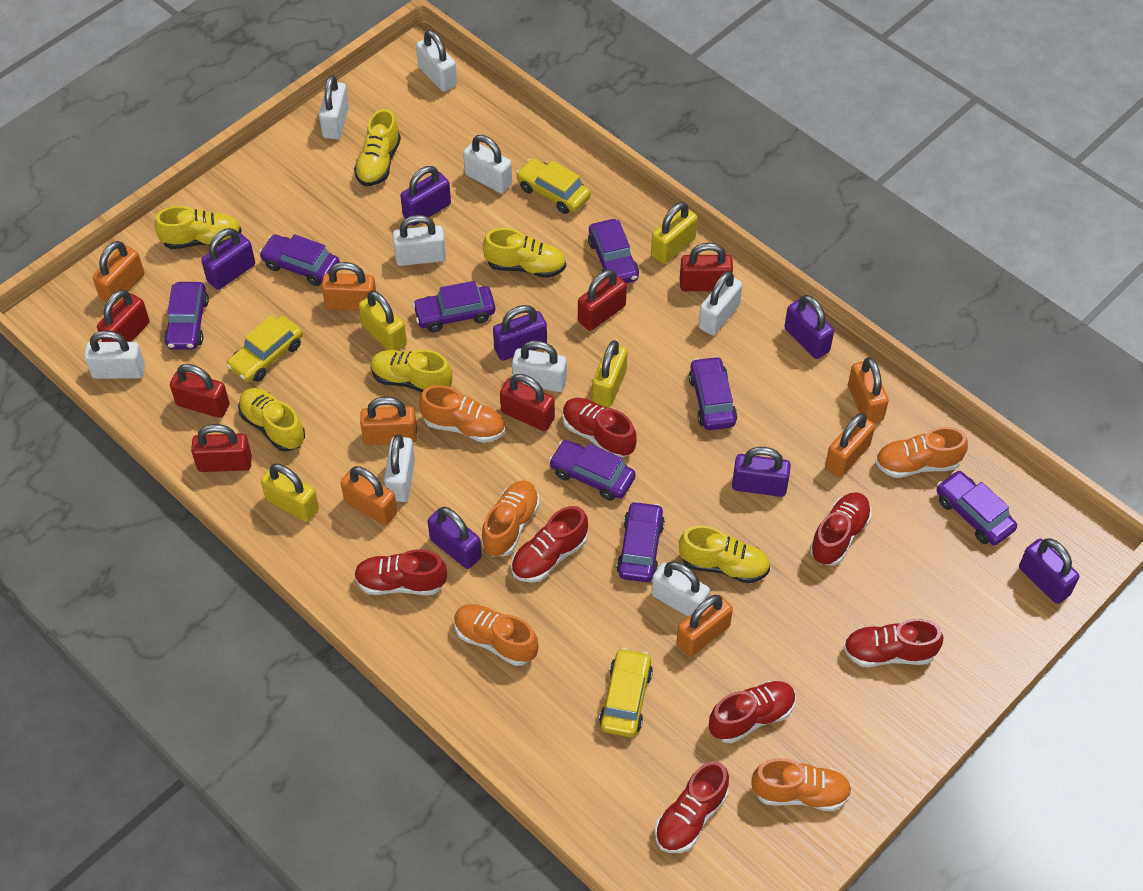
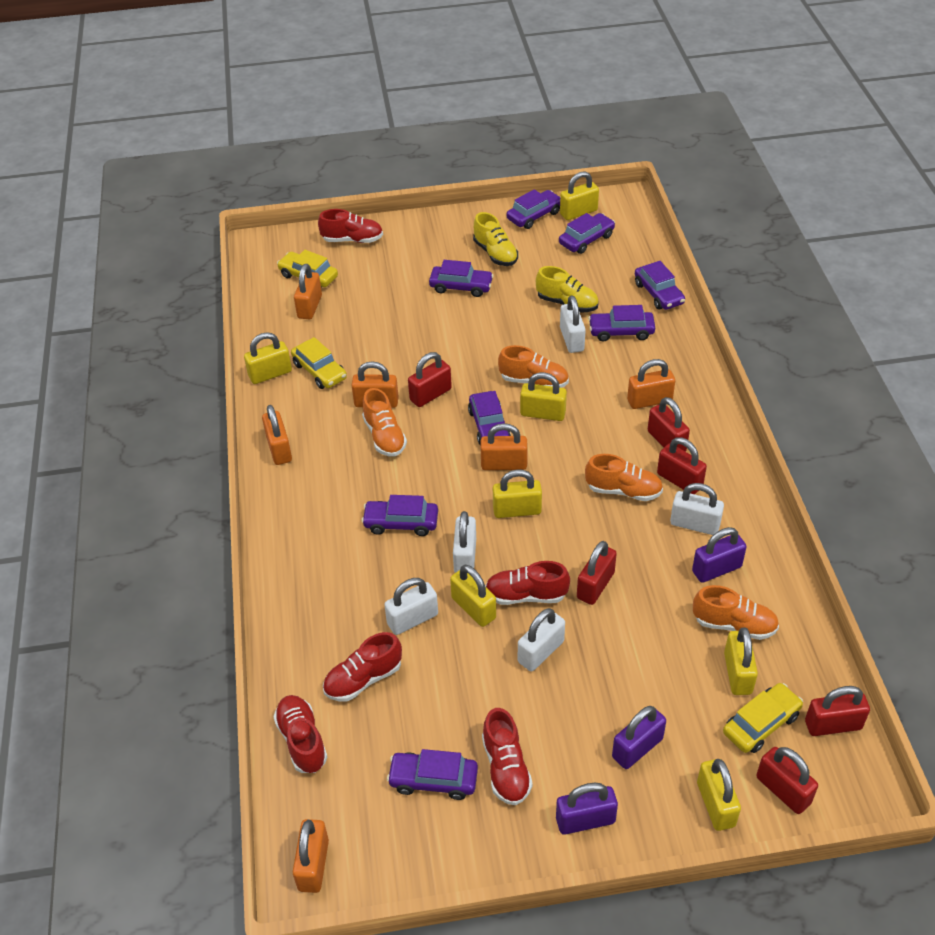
orange padlock: 7 -> 6
orange shoe: 5 -> 4
purple padlock: 7 -> 3
red shoe: 7 -> 5
white padlock: 9 -> 5
yellow padlock: 4 -> 7
yellow shoe: 6 -> 2

